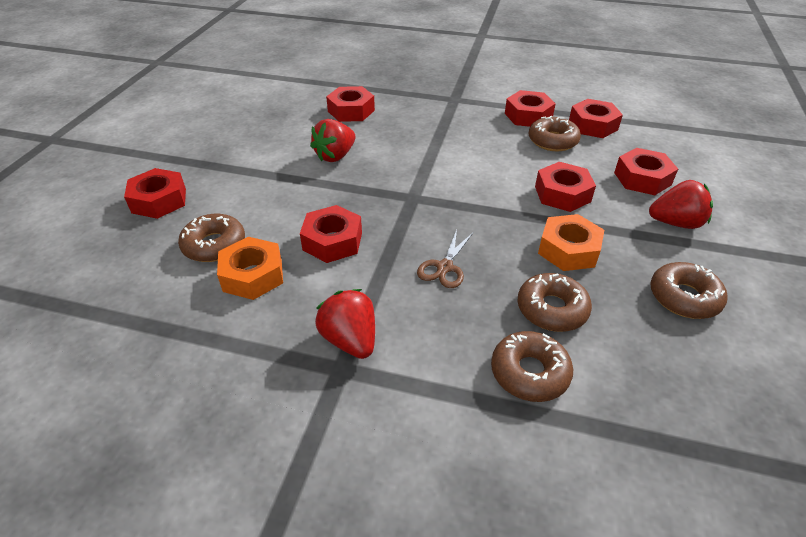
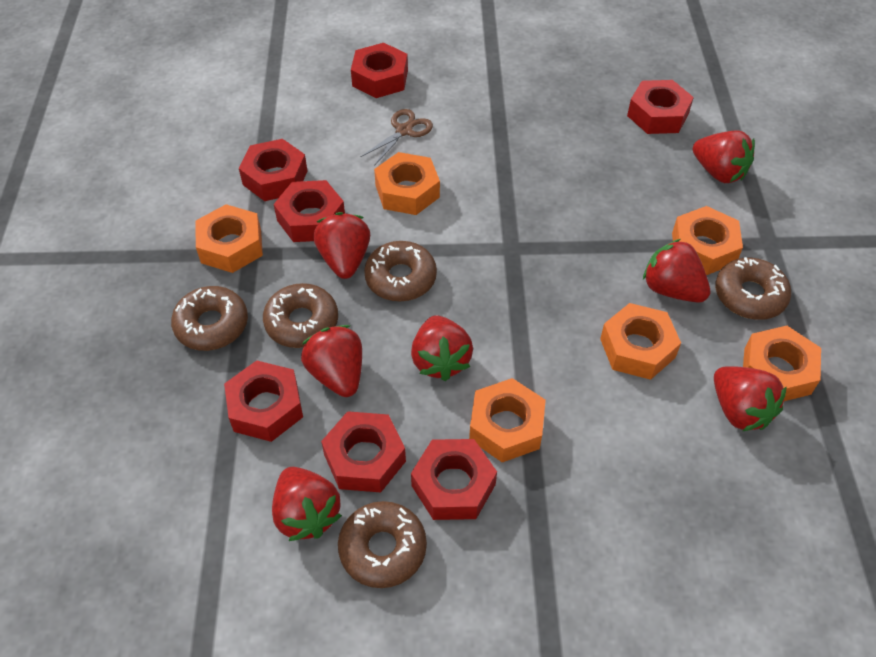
orange nut: 2 -> 6
red strawberry: 3 -> 7

